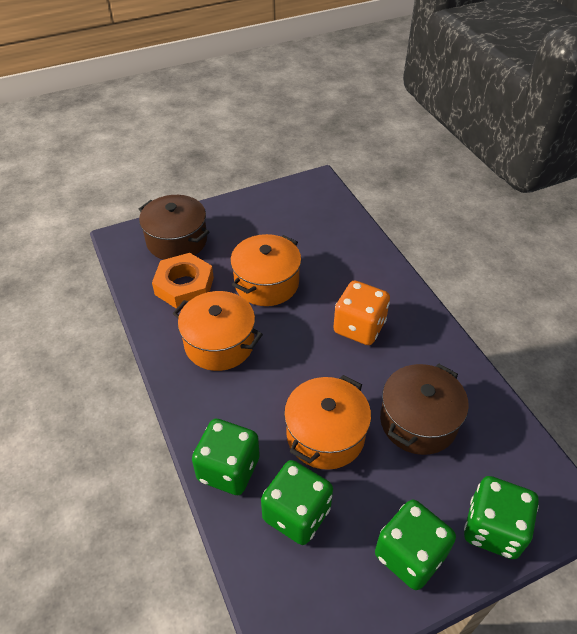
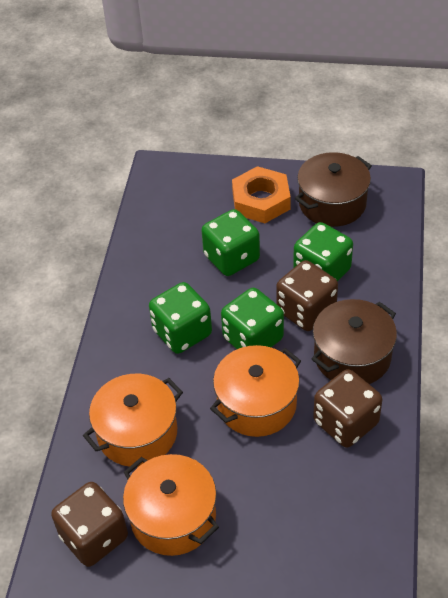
brown dice: 0 -> 3
orange dice: 1 -> 0

